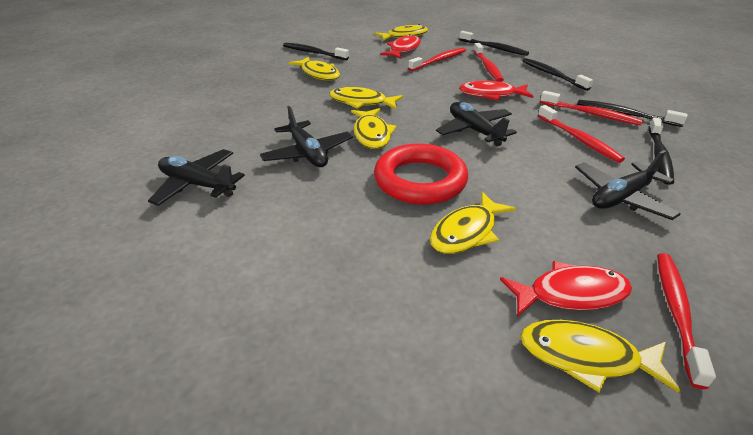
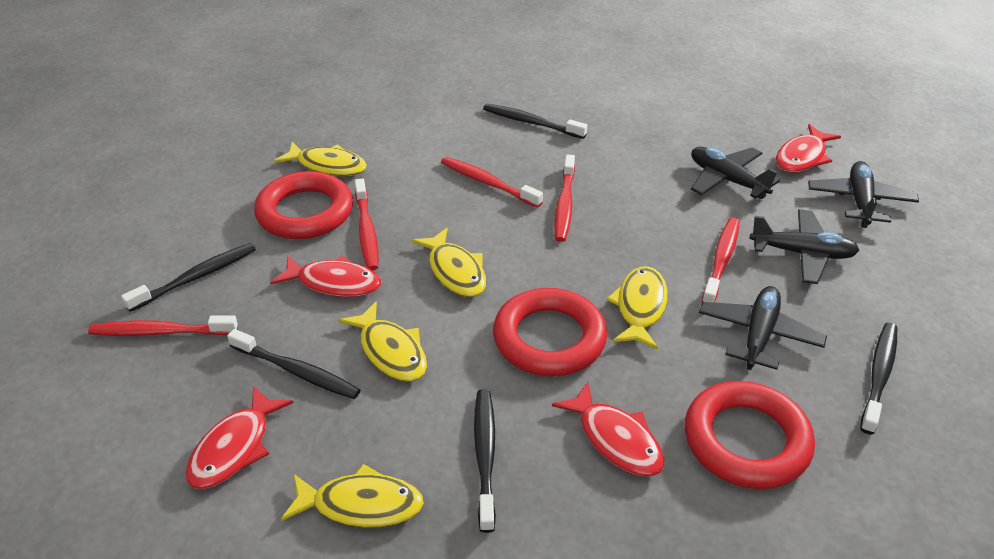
red fish: 3 -> 4
red ring: 1 -> 3
yellow fish: 6 -> 5

